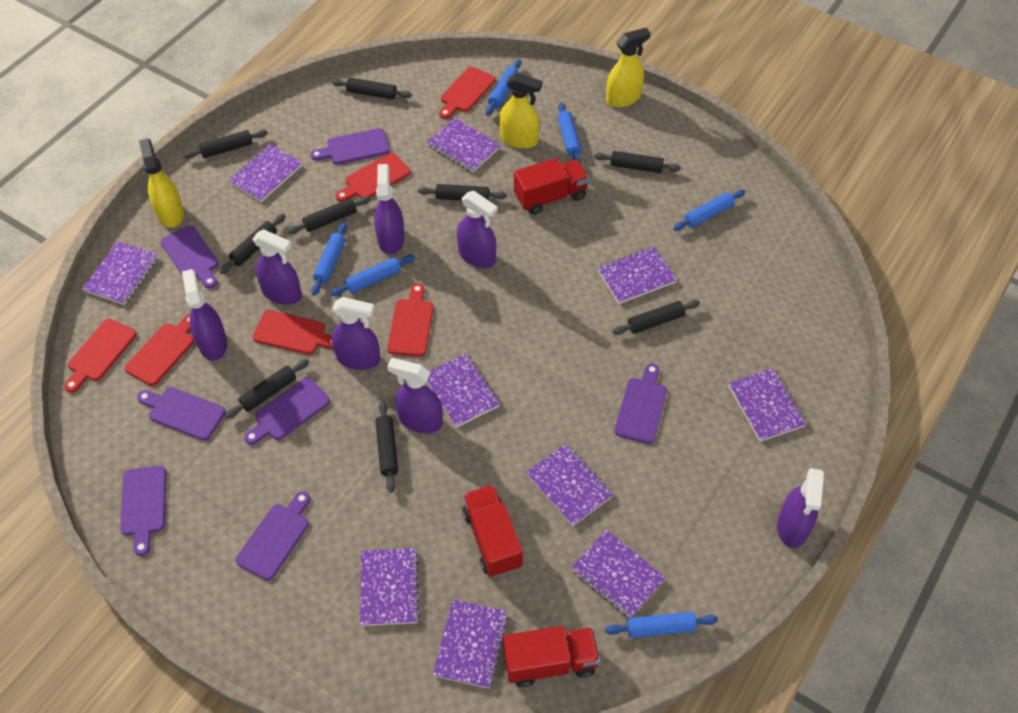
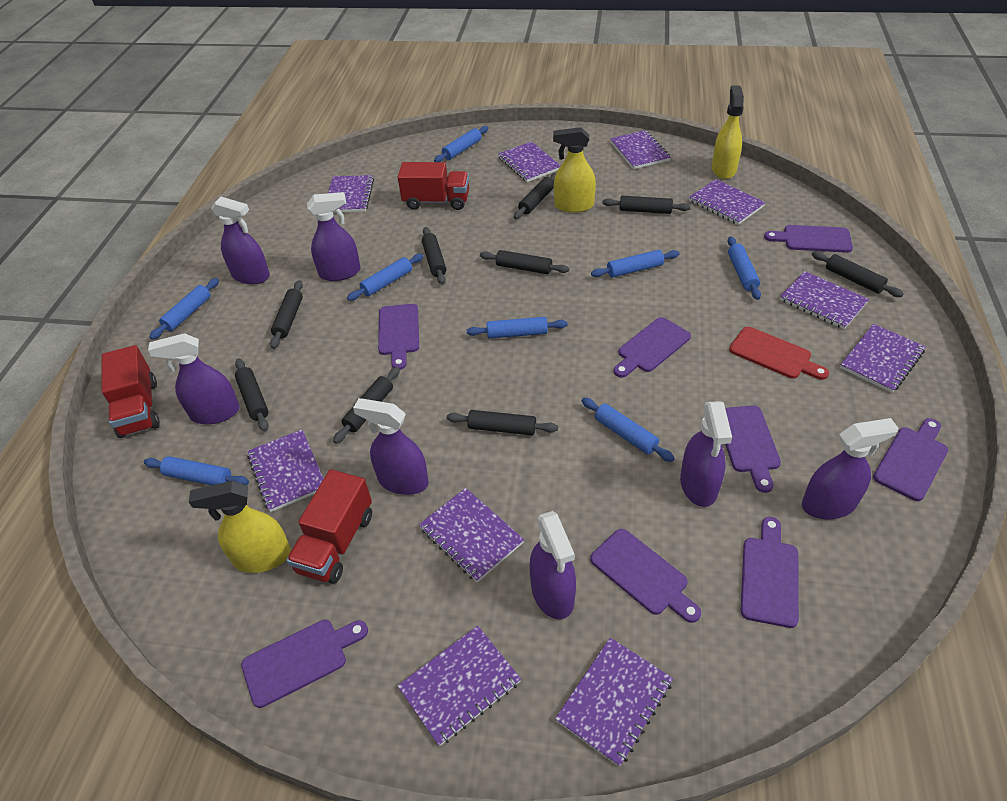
blue rolling pin: 6 -> 8
purple cutting board: 7 -> 8
red cutting board: 6 -> 1

